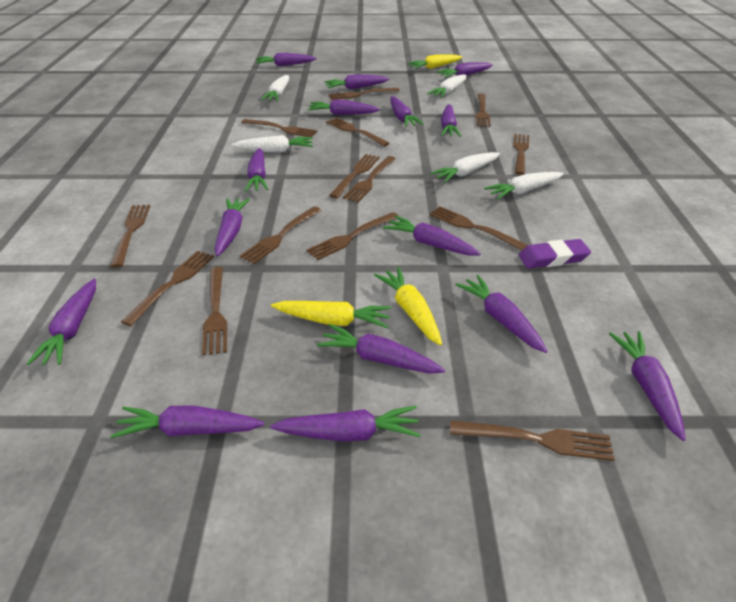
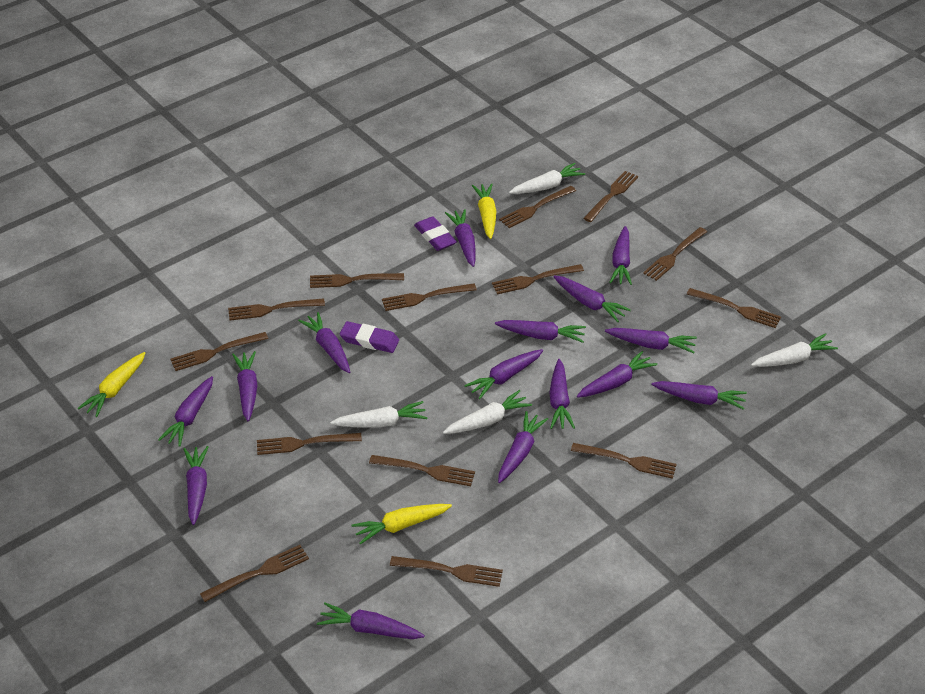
purple eraser: 1 -> 2
white carrot: 5 -> 4

